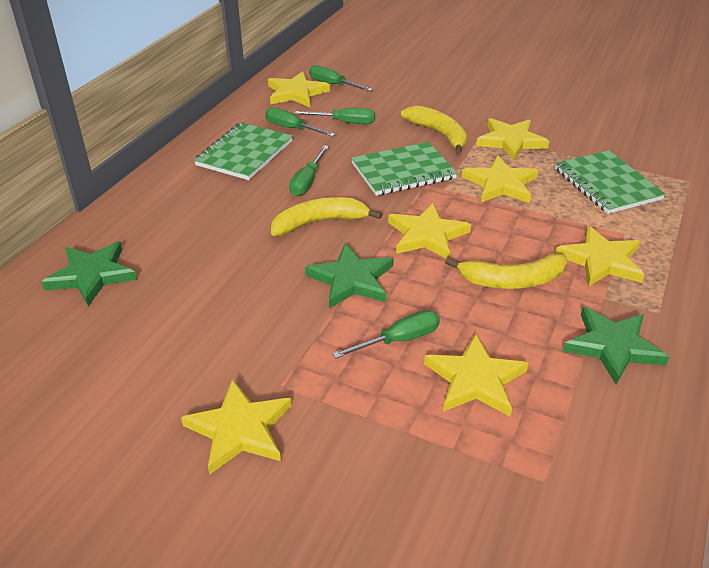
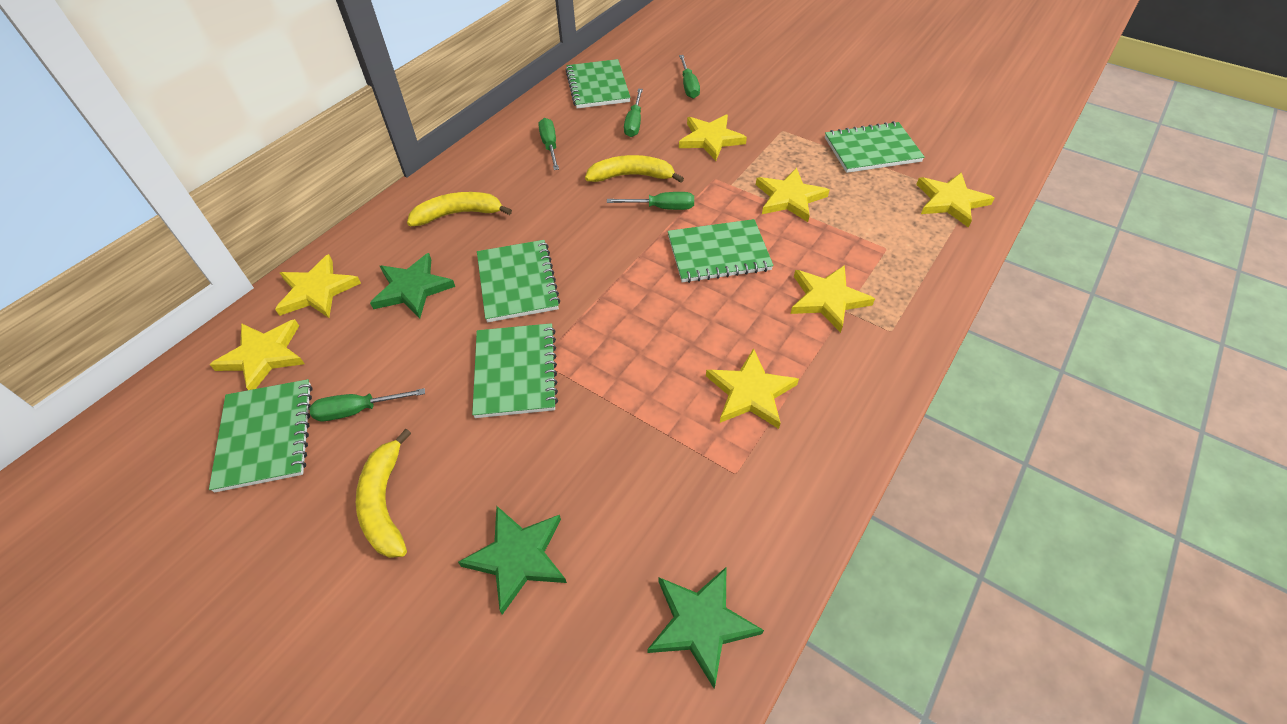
green notebook: 3 -> 6

